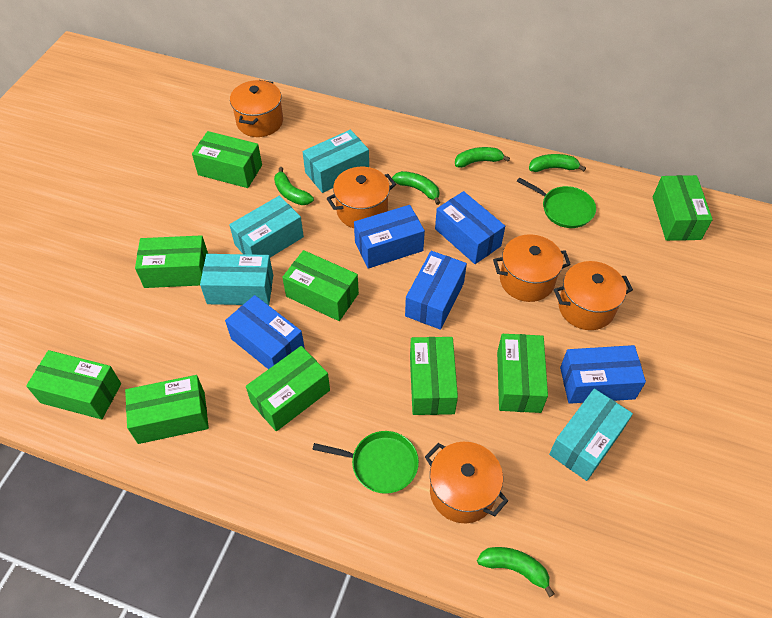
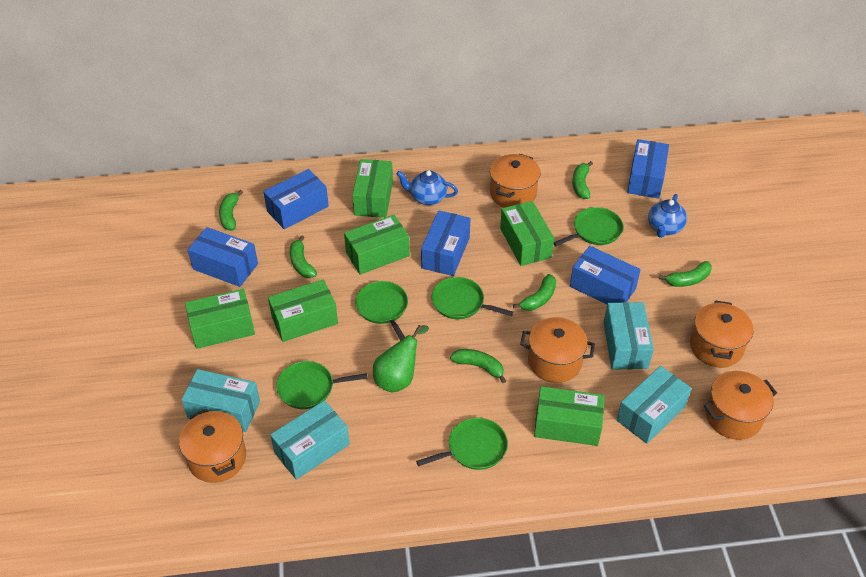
blue teapot: 0 -> 2
green banana: 5 -> 6
green box: 9 -> 6
green pan: 2 -> 5
green pear: 0 -> 1

